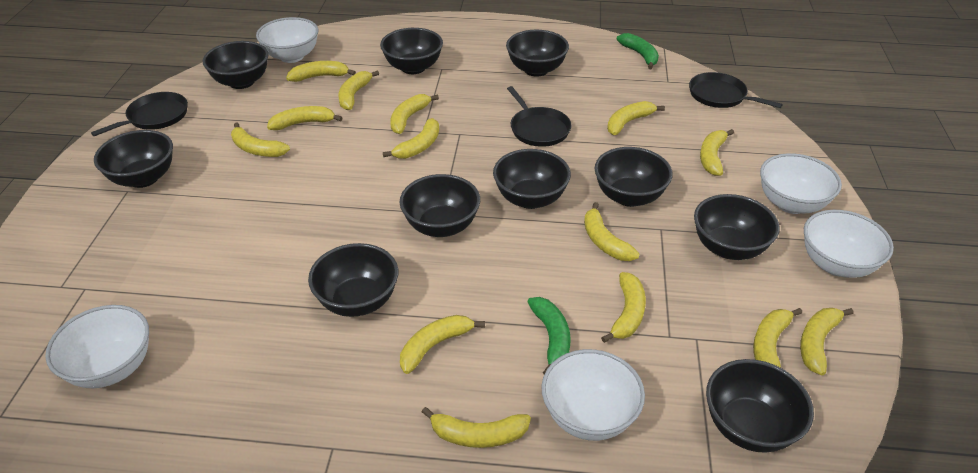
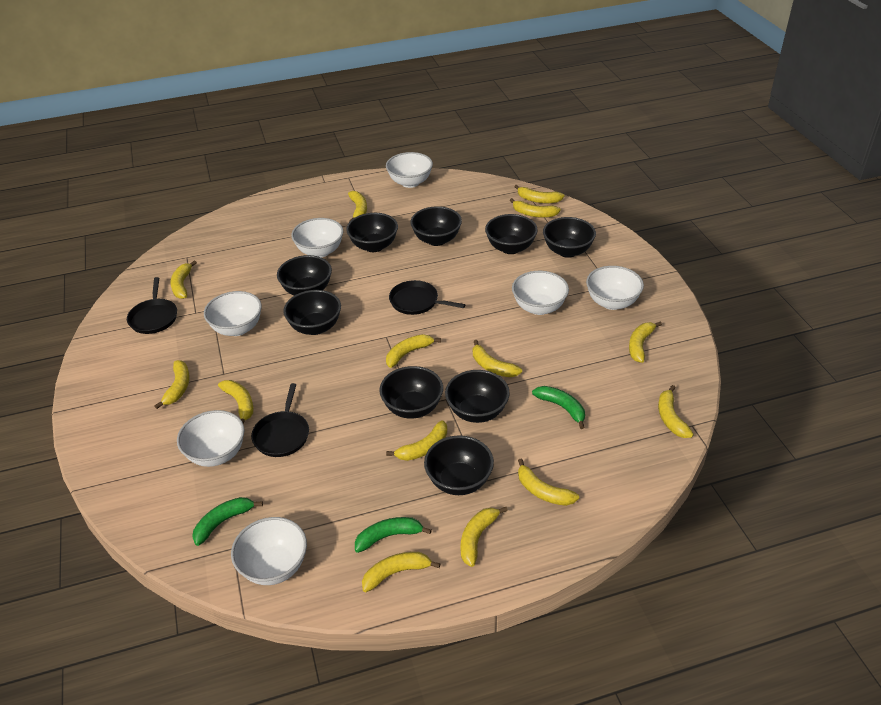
black bowl: 10 -> 9
green banana: 2 -> 3
white bowl: 5 -> 7

